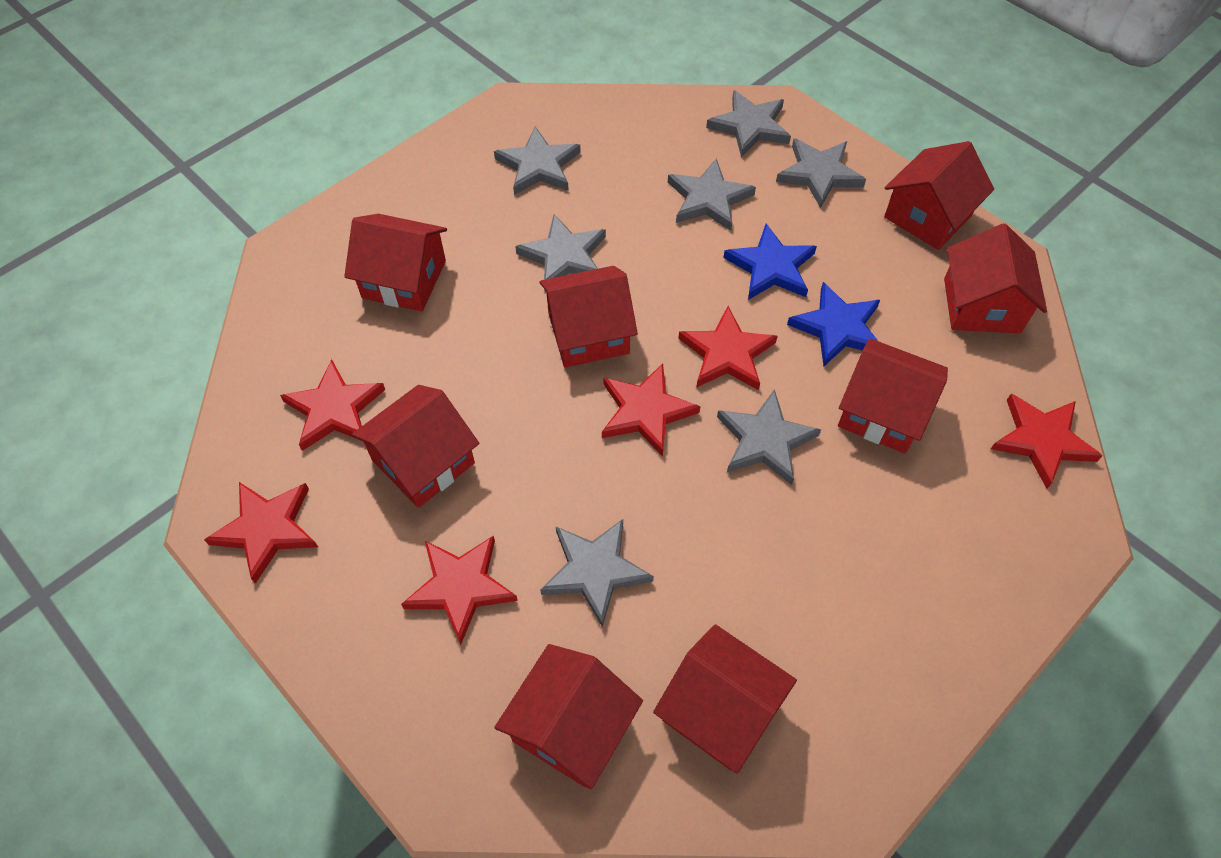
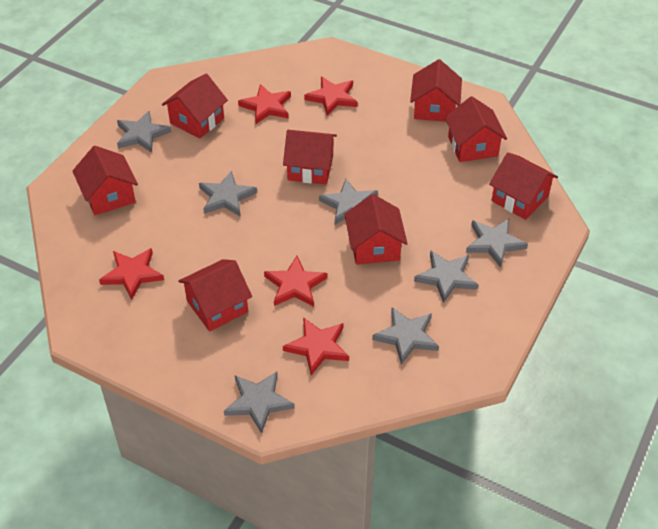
blue star: 2 -> 0
red star: 6 -> 5

